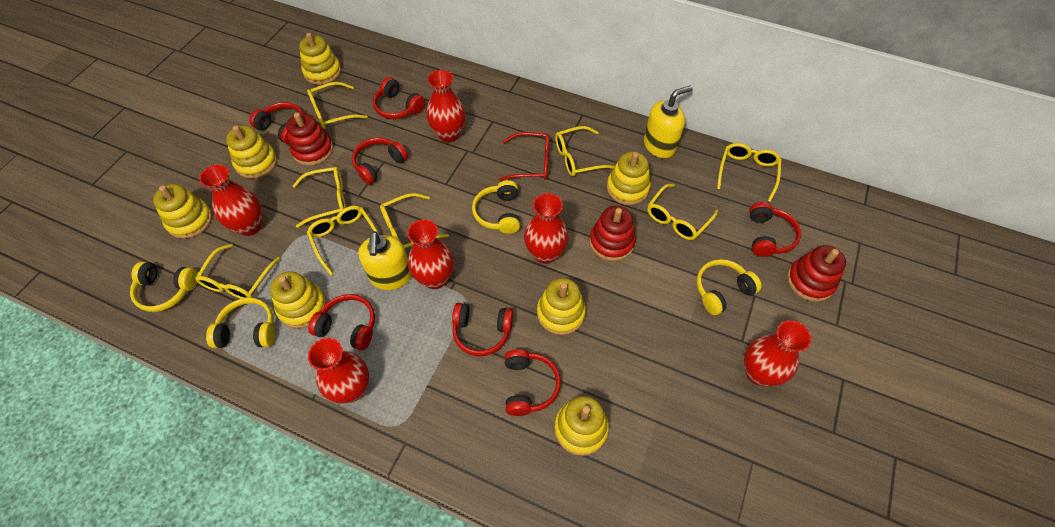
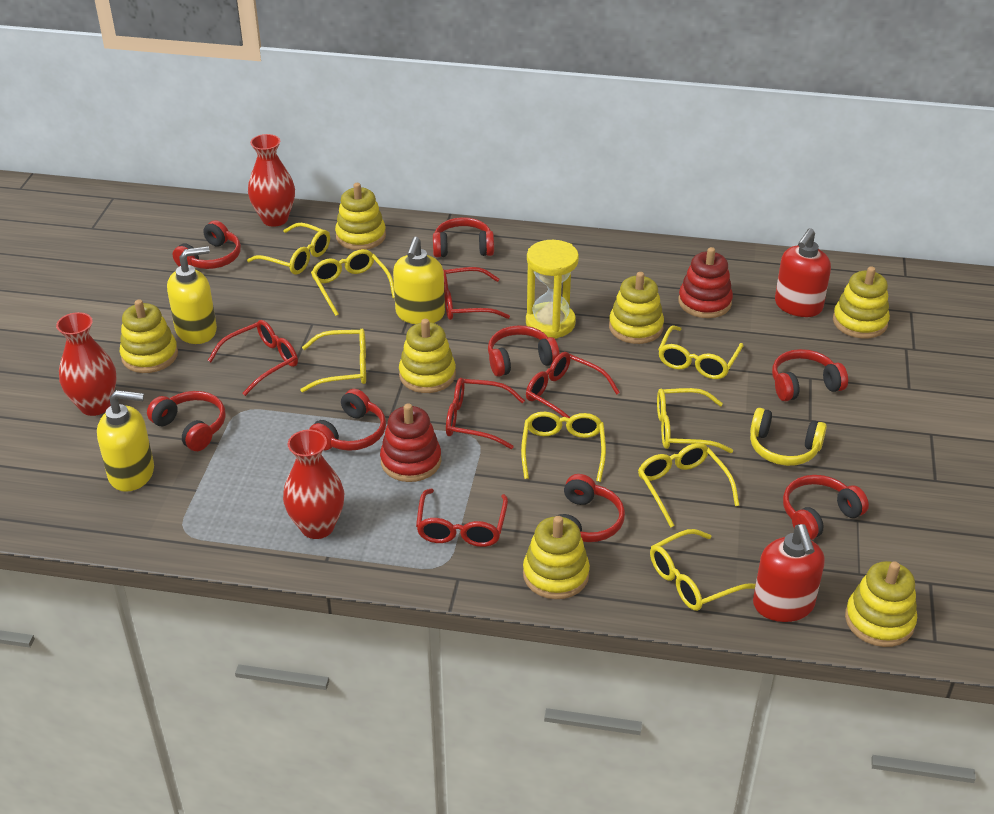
red glasses: 1 -> 5
red headphones: 7 -> 8
red soap dispenser: 0 -> 2
red stacking toy: 3 -> 2
red vase: 6 -> 3
yellow headphones: 4 -> 1
yellow hourglass: 0 -> 1
yellow soap dispenser: 2 -> 3

